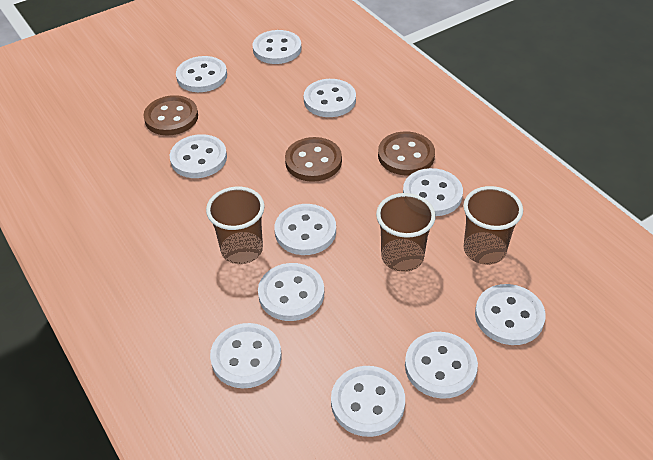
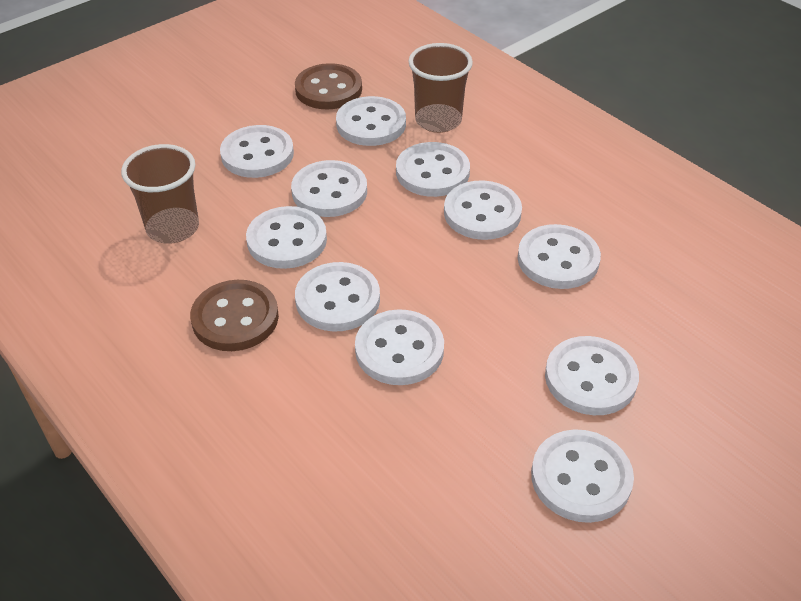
brown button: 3 -> 2
brown cup: 3 -> 2

